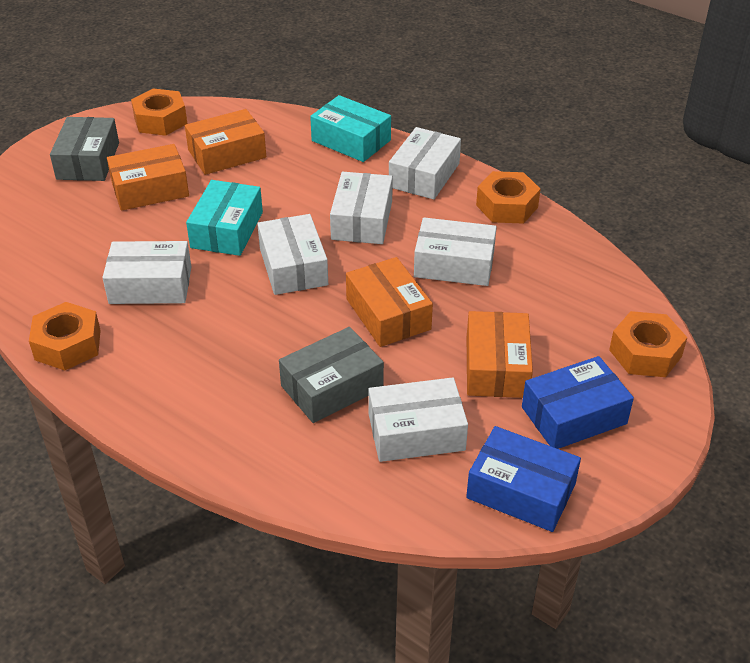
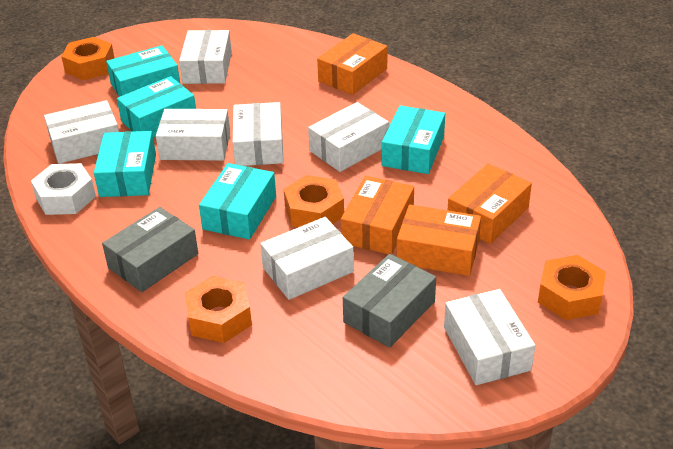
blue box: 2 -> 0
turquoise box: 2 -> 5
white box: 6 -> 7
white nut: 0 -> 1

